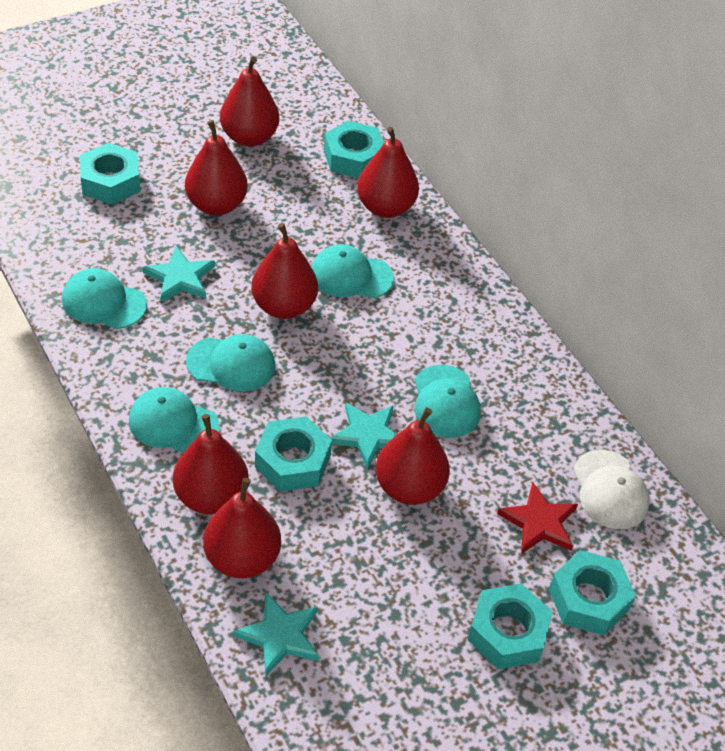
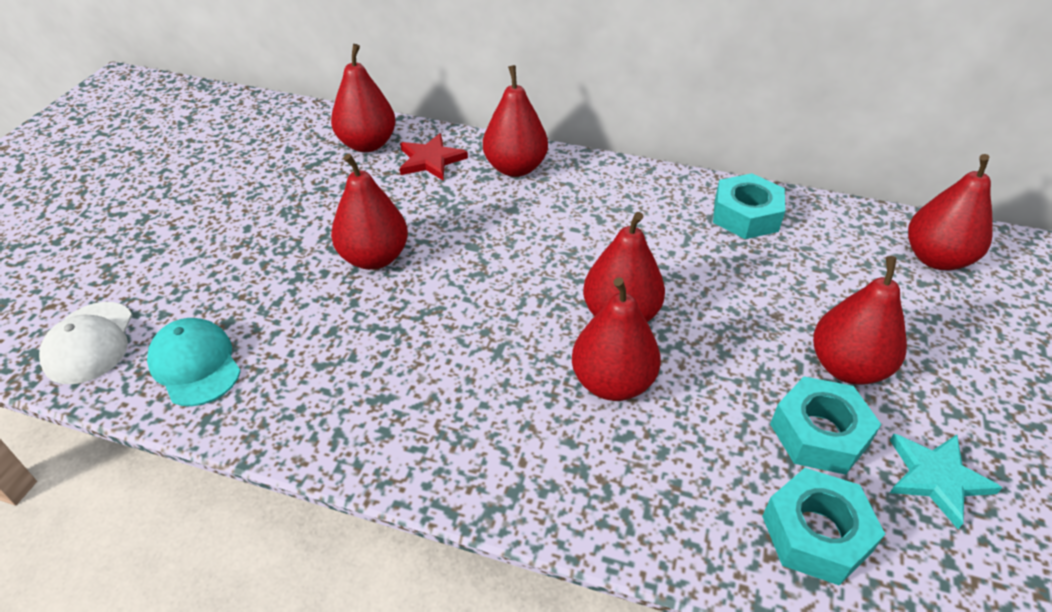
turquoise cap: 5 -> 1
turquoise nut: 5 -> 3
turquoise star: 3 -> 1

